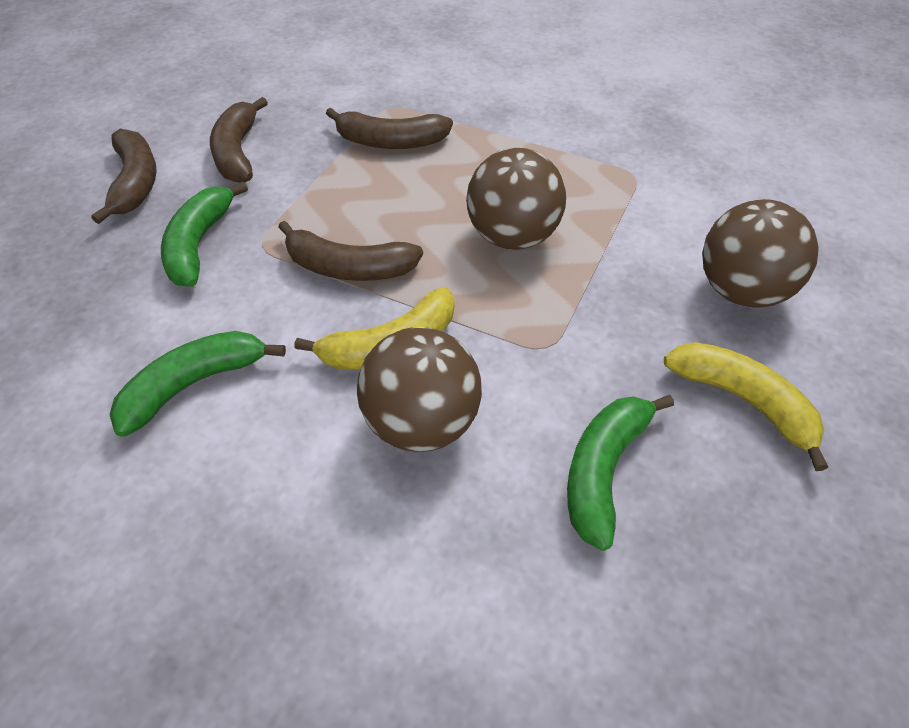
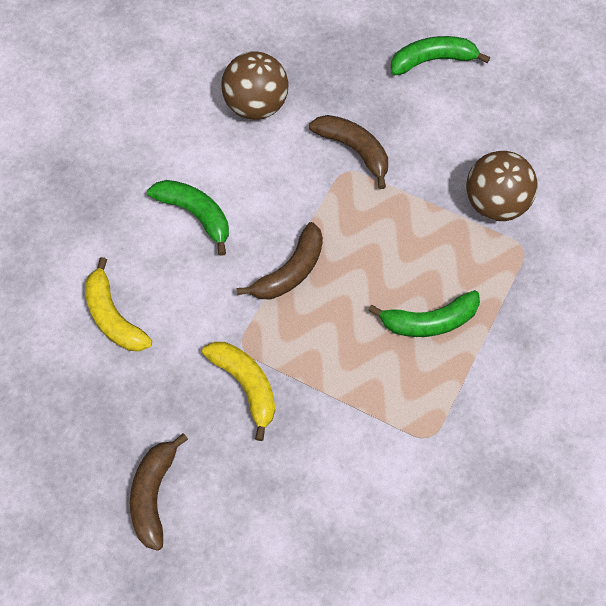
brown ball: 3 -> 2
brown banana: 4 -> 3

